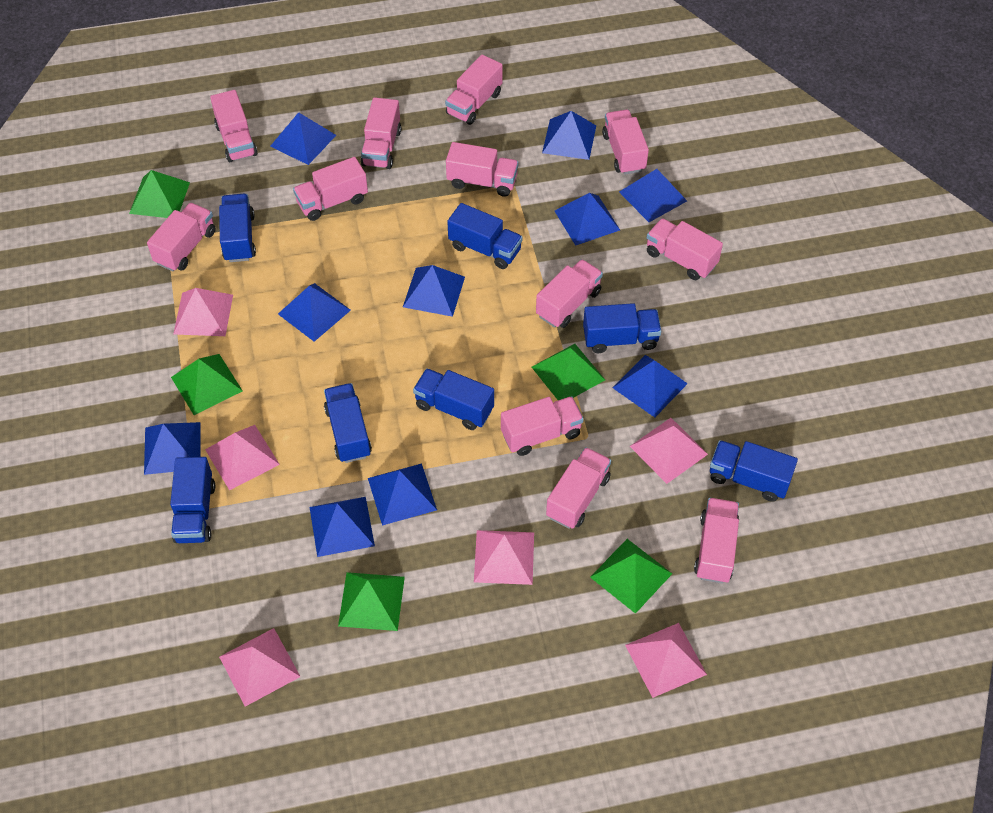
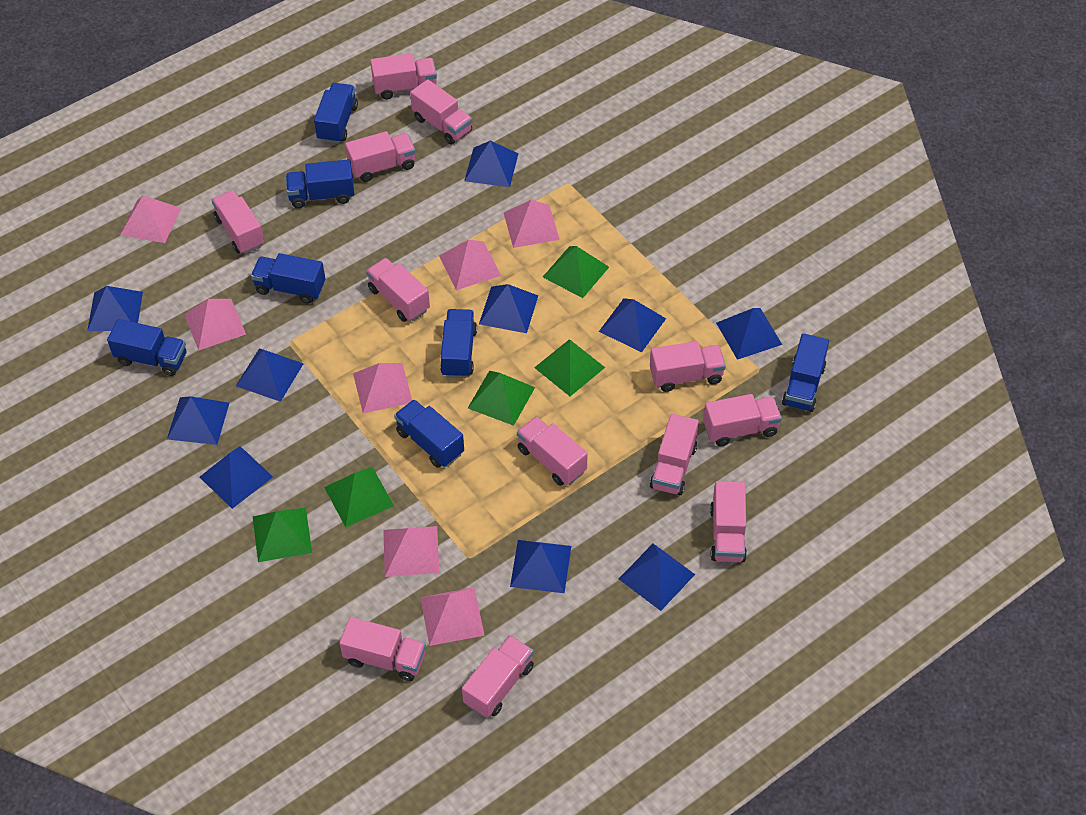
pink pyramid: 6 -> 7

